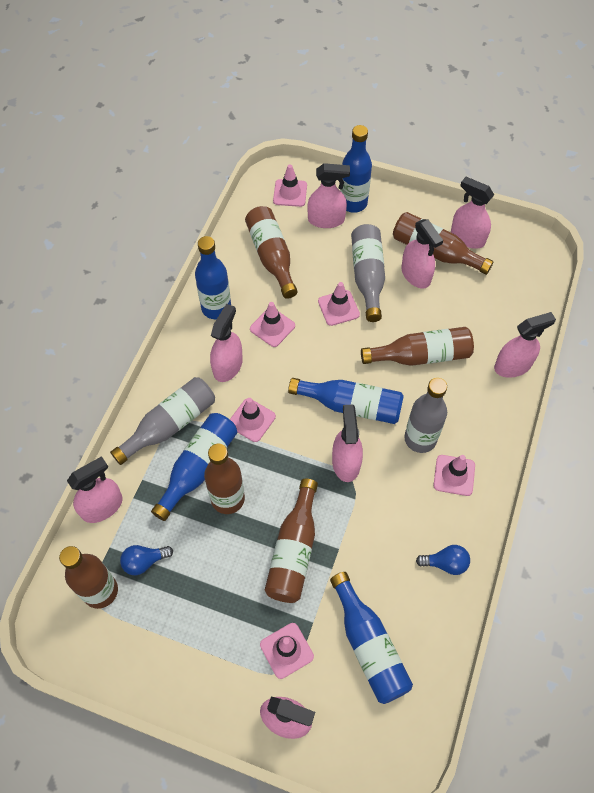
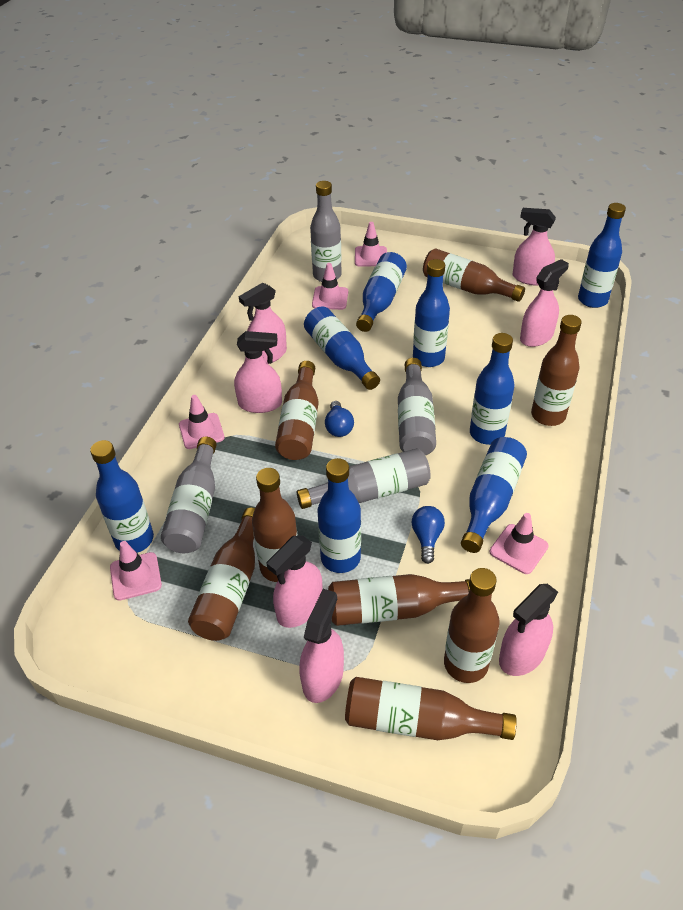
blue bottle: 5 -> 8
brown bottle: 6 -> 8
grey bottle: 3 -> 4
pink spray bottle: 8 -> 7
pink traffic cone: 6 -> 5

